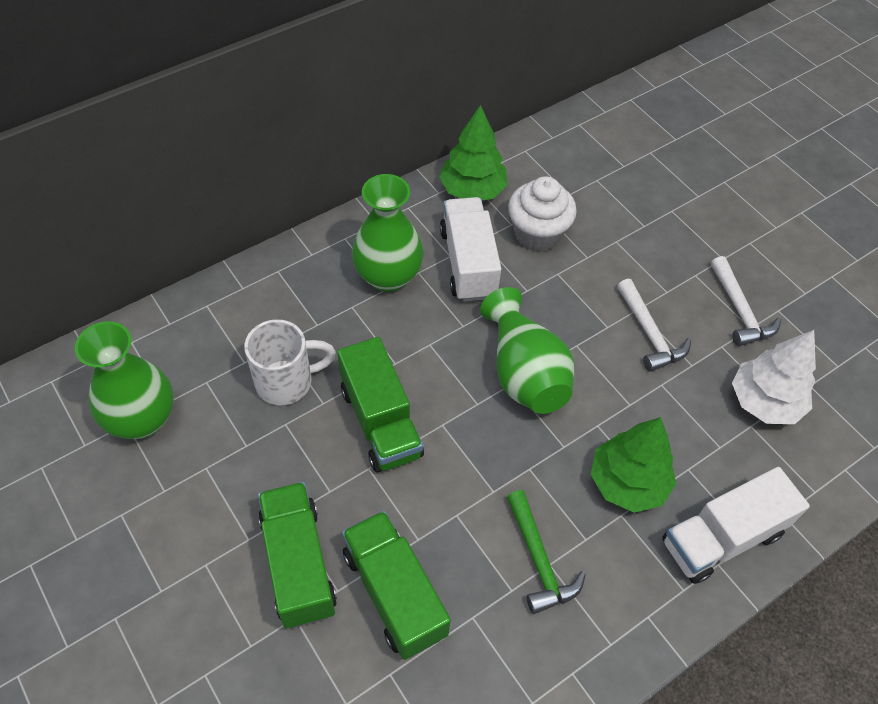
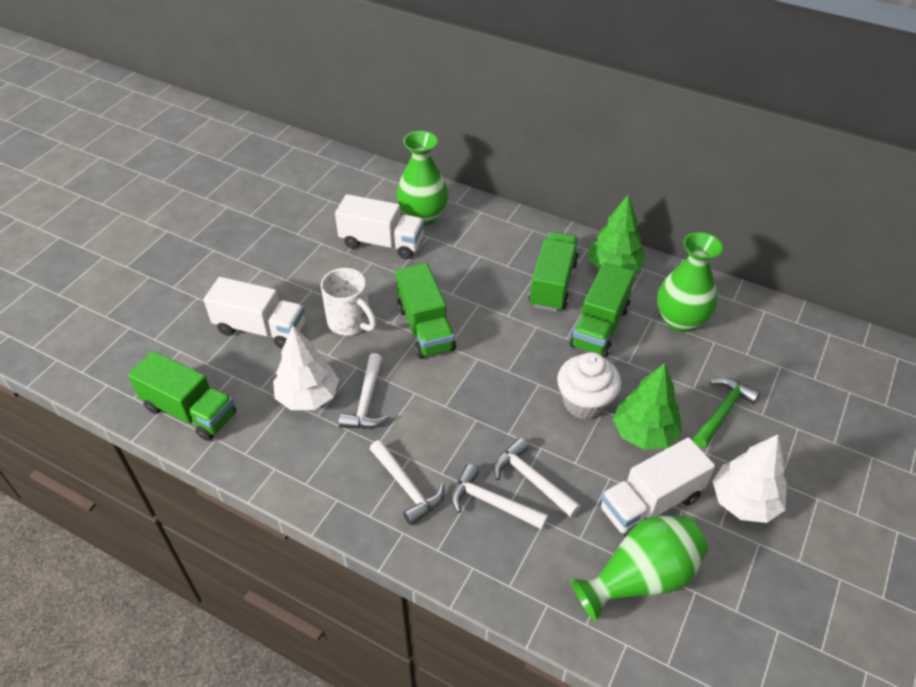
green truck: 3 -> 4
white hammer: 2 -> 4
white tree: 1 -> 2
white truck: 2 -> 3

